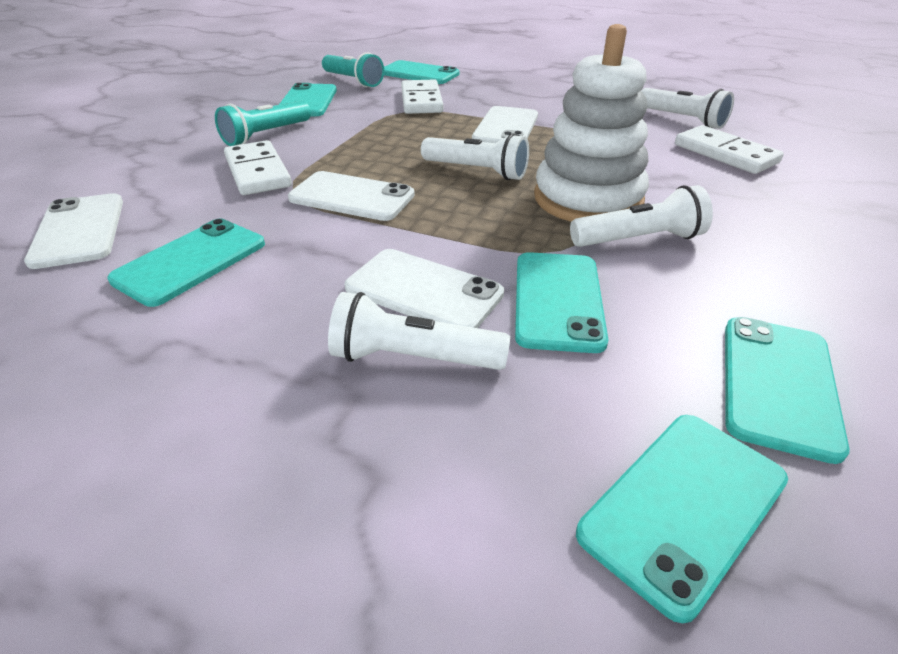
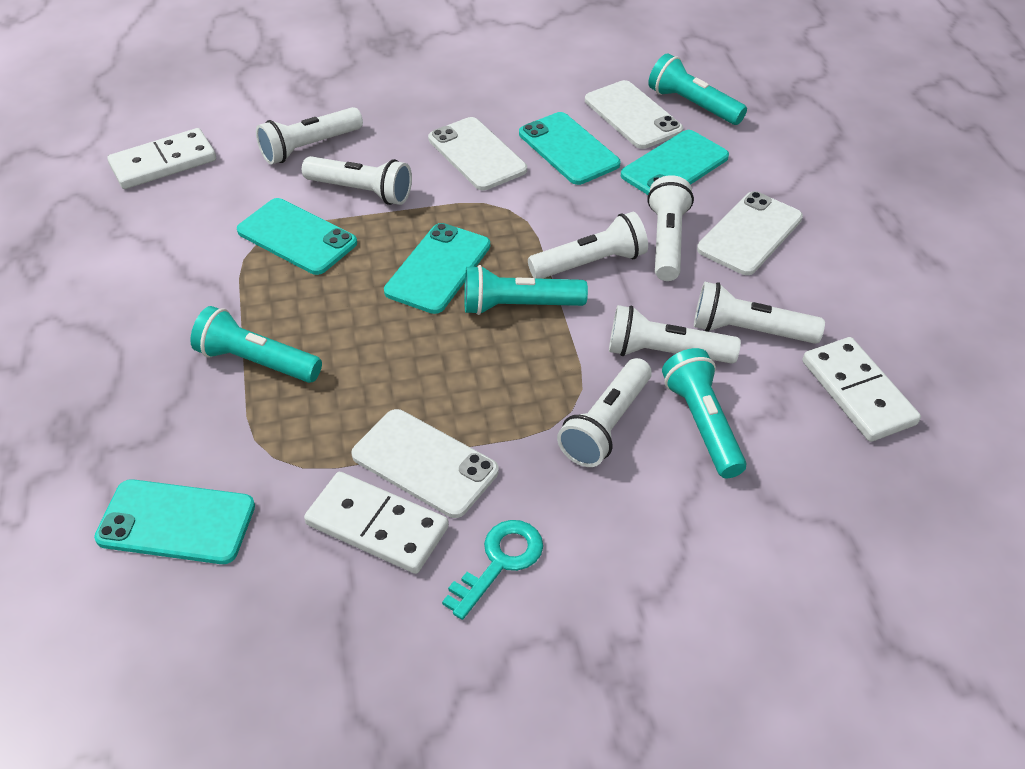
turquoise flashlight: 2 -> 4
turquoise key: 0 -> 1
turquoise phone: 6 -> 5
white flashlight: 4 -> 7
white stacking toy: 1 -> 0

